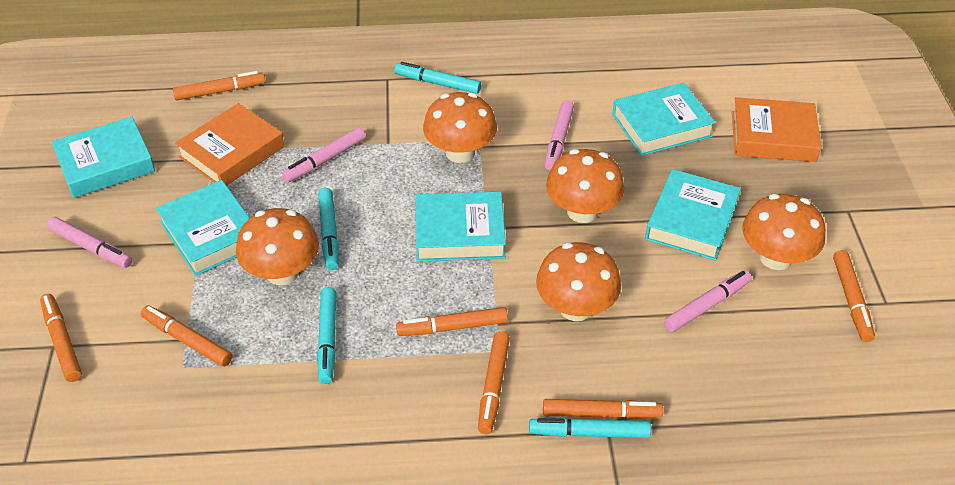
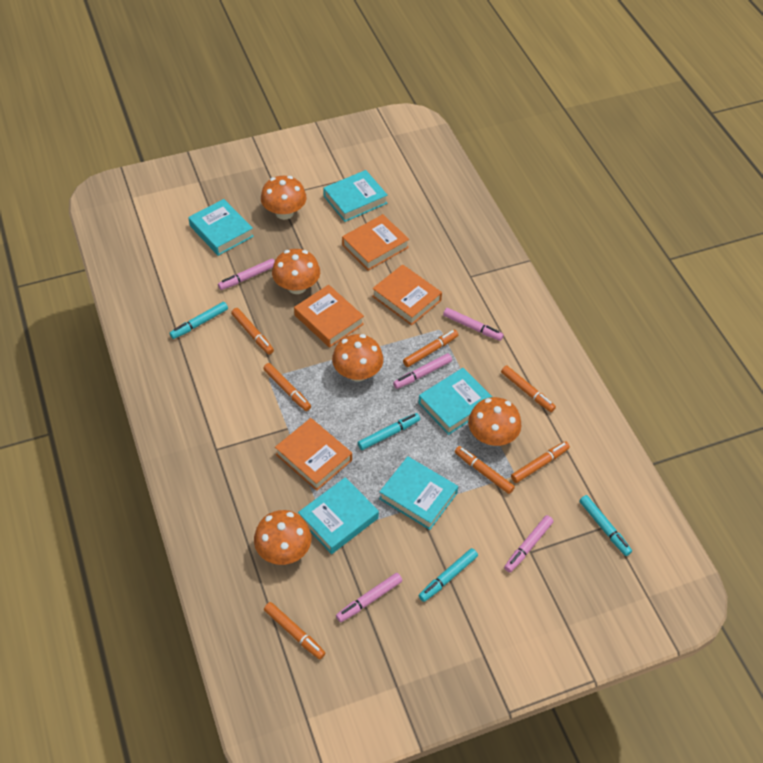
orange book: 2 -> 4
pink marker: 4 -> 5

